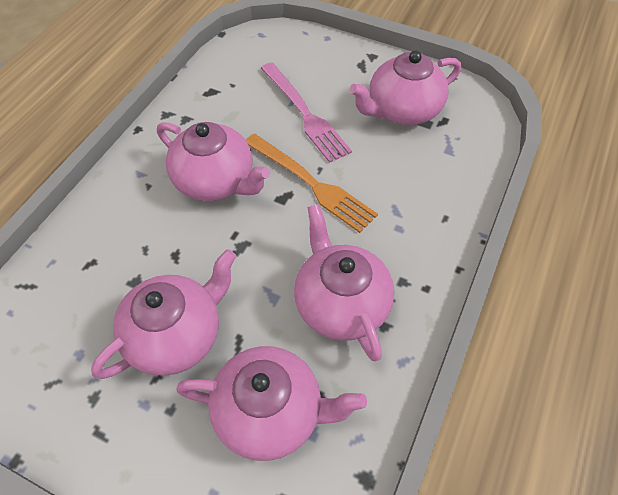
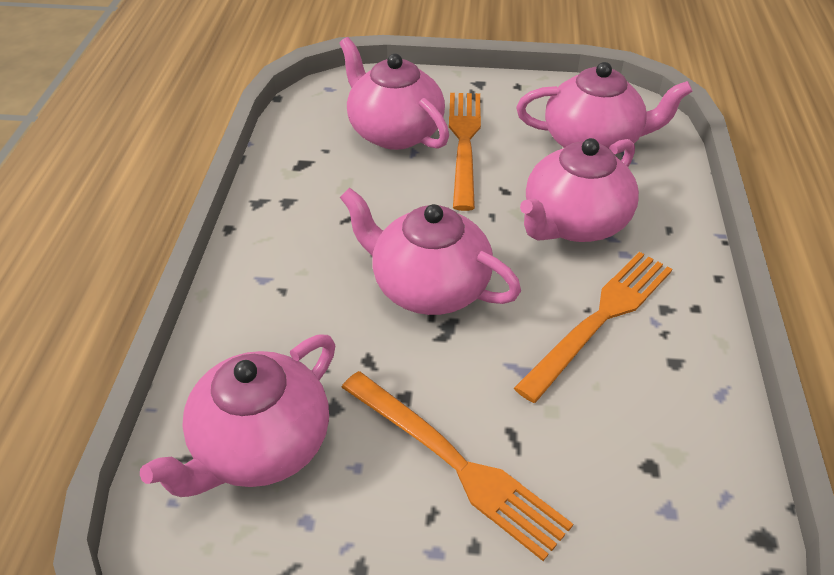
orange fork: 1 -> 3
pink fork: 1 -> 0

